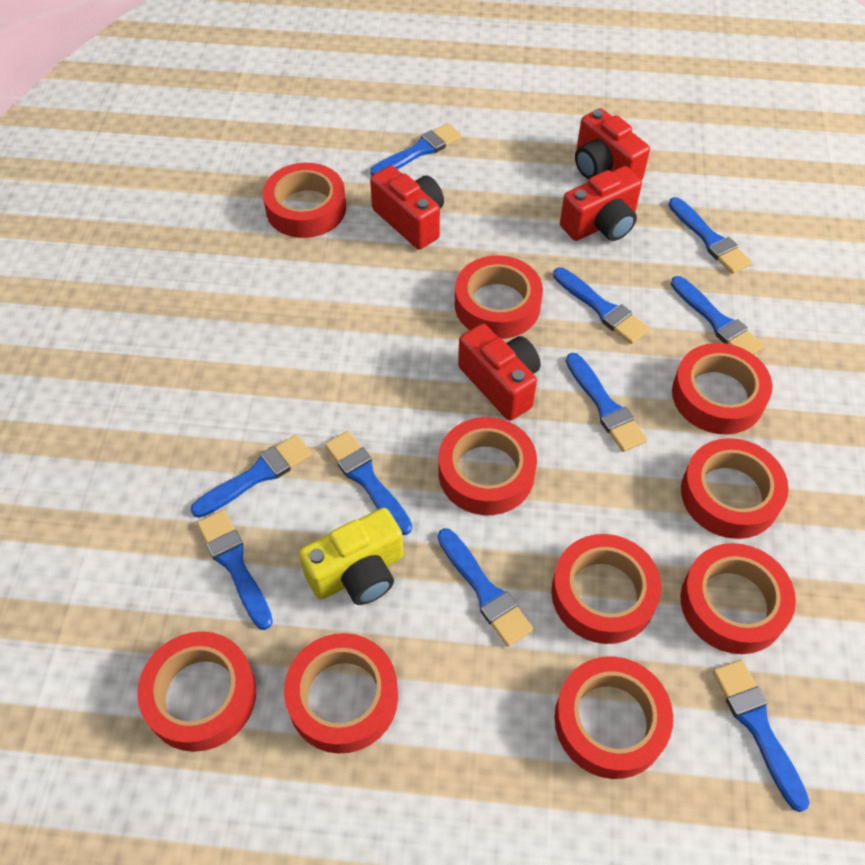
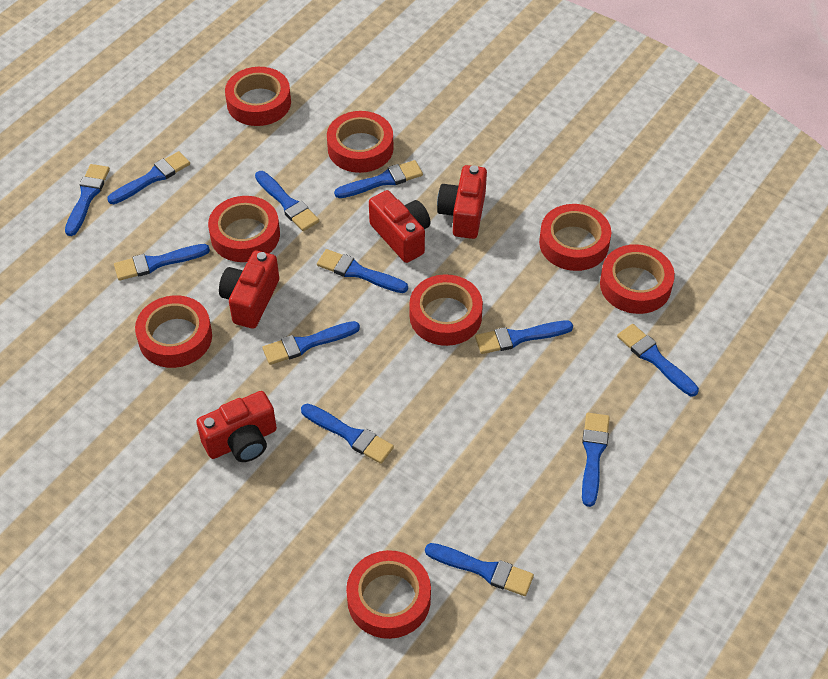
blue brush: 10 -> 12
red tape: 10 -> 8
yellow camera: 1 -> 0

